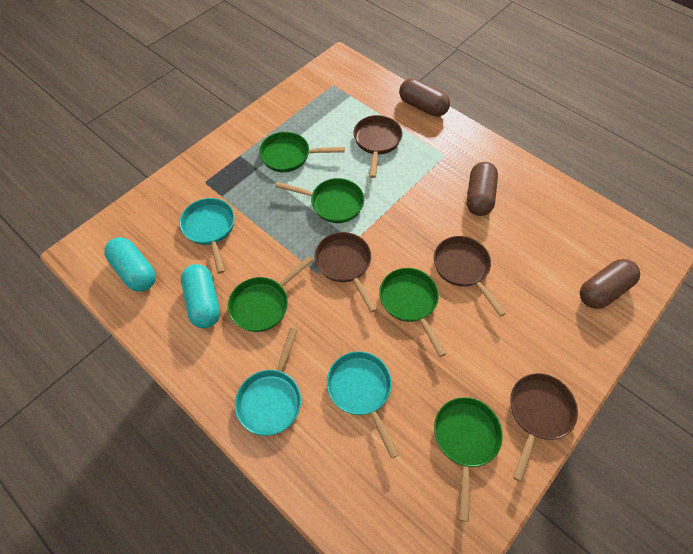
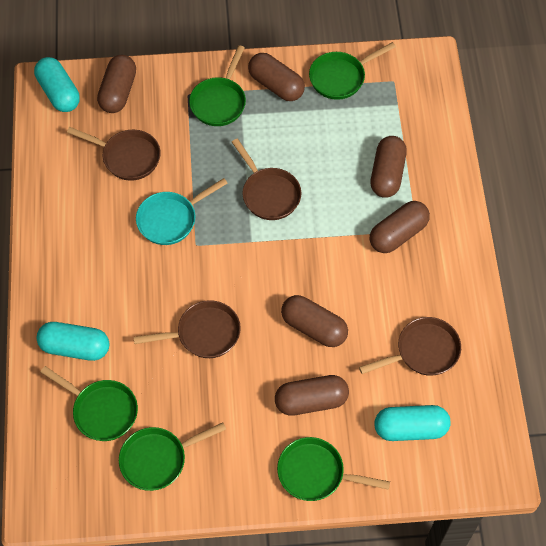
brown capsule: 3 -> 6
turquoise capsule: 2 -> 3
turquoise pan: 3 -> 1

